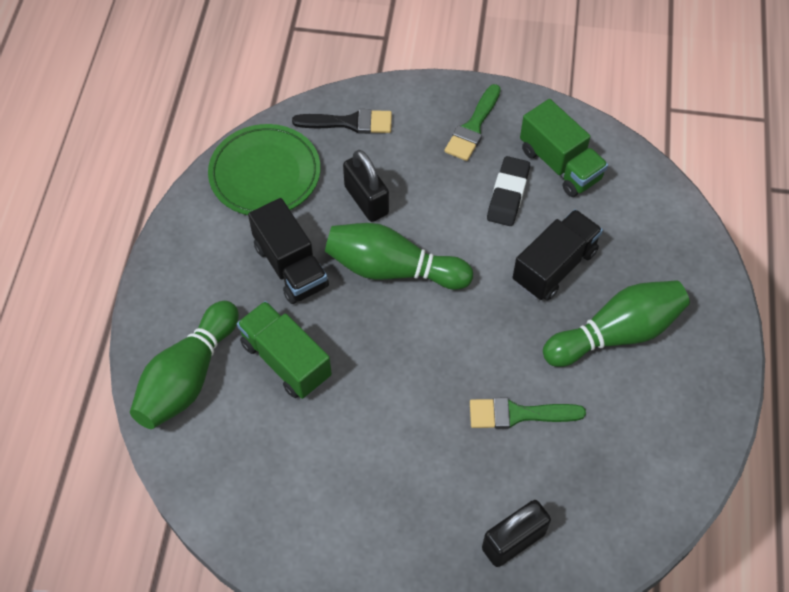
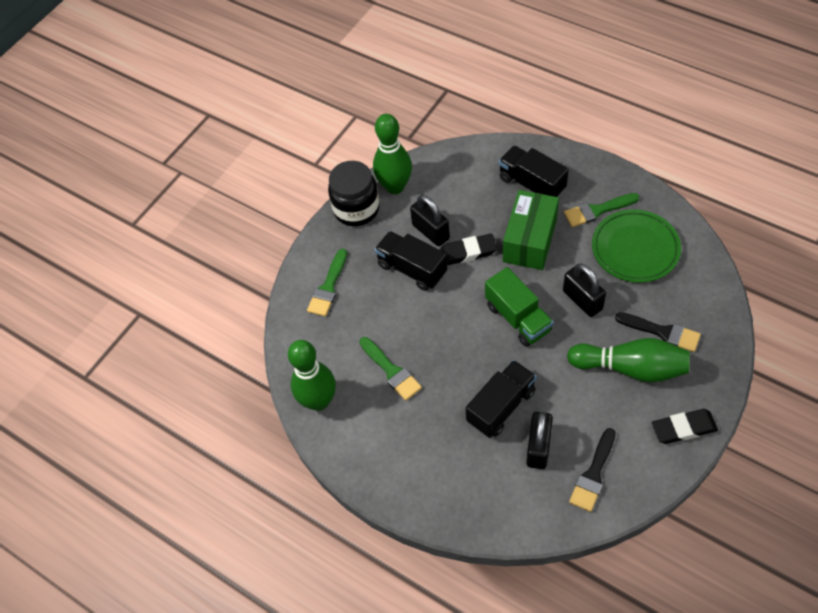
black brush: 1 -> 2
black eraser: 1 -> 2
black jar: 0 -> 1
black padlock: 2 -> 3
black truck: 2 -> 3
green box: 0 -> 1
green brush: 2 -> 3
green truck: 2 -> 1

